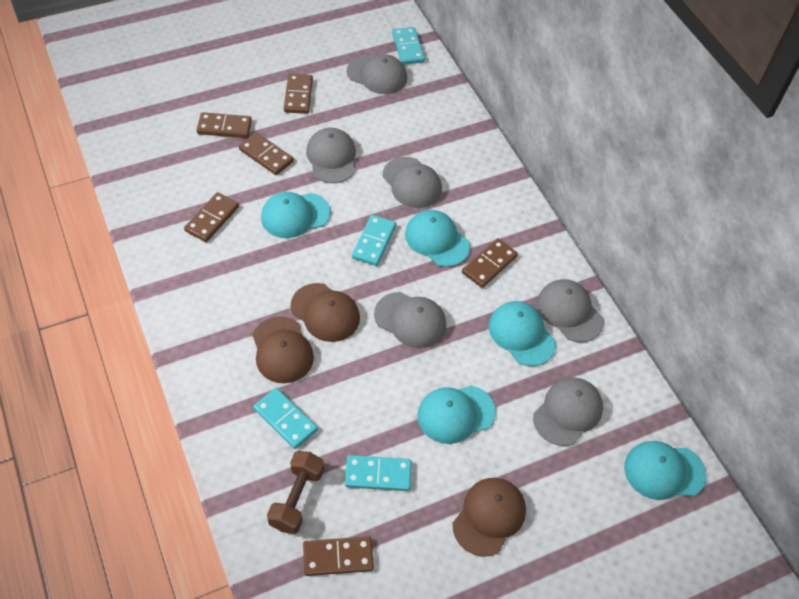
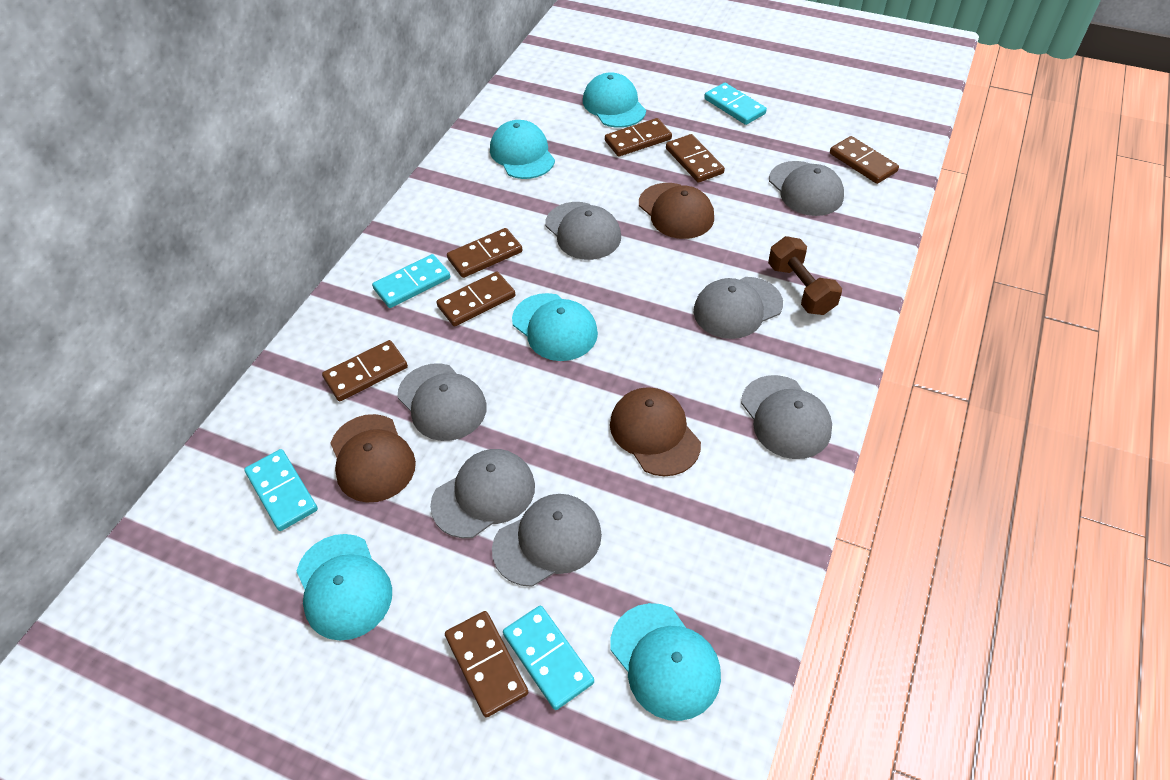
brown domino: 6 -> 7
grey cap: 6 -> 7

